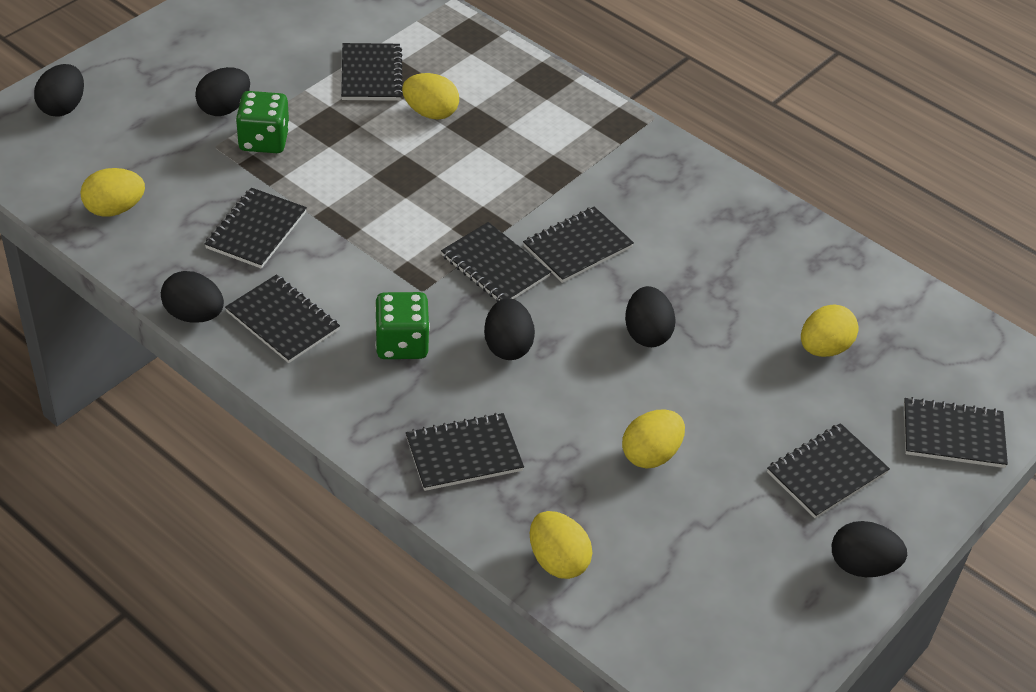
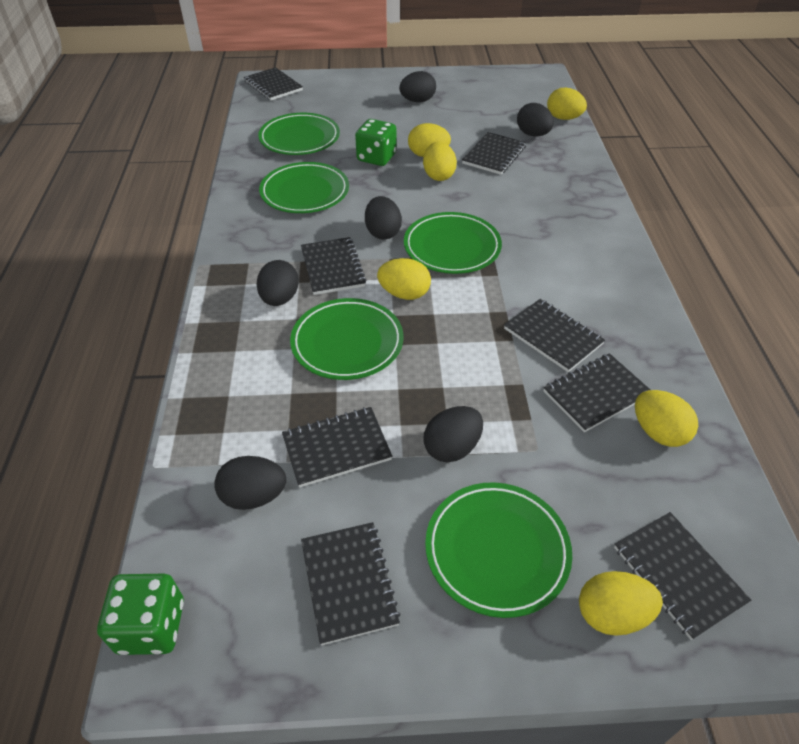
green plate: 0 -> 5
yellow egg: 5 -> 6

